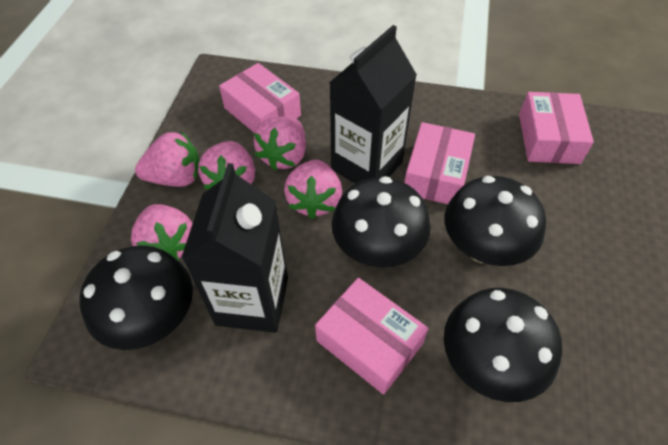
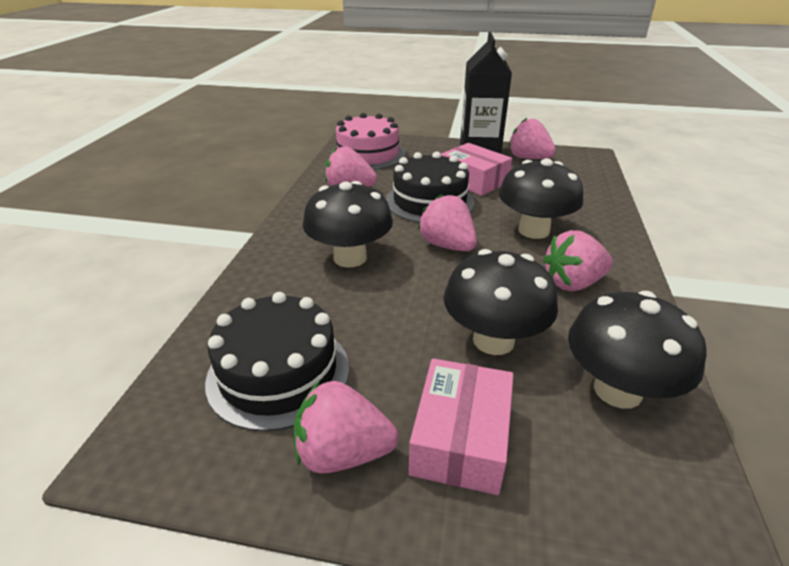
black cake: 0 -> 2
black carton: 2 -> 1
pink box: 4 -> 2
pink cake: 0 -> 1

